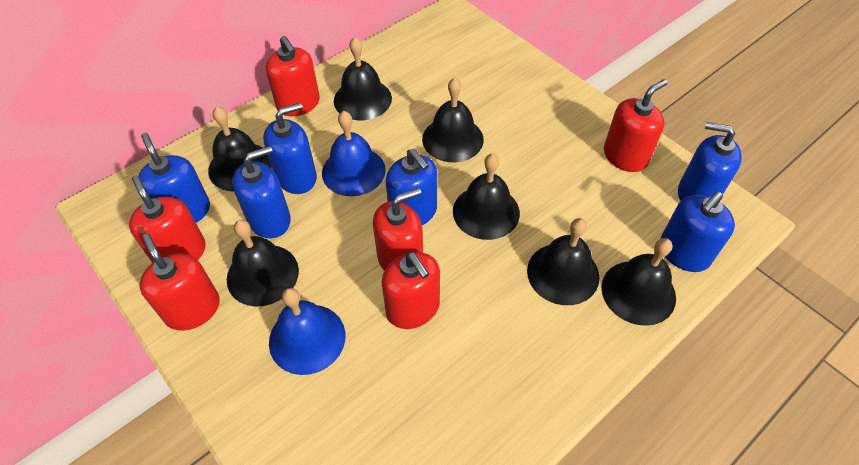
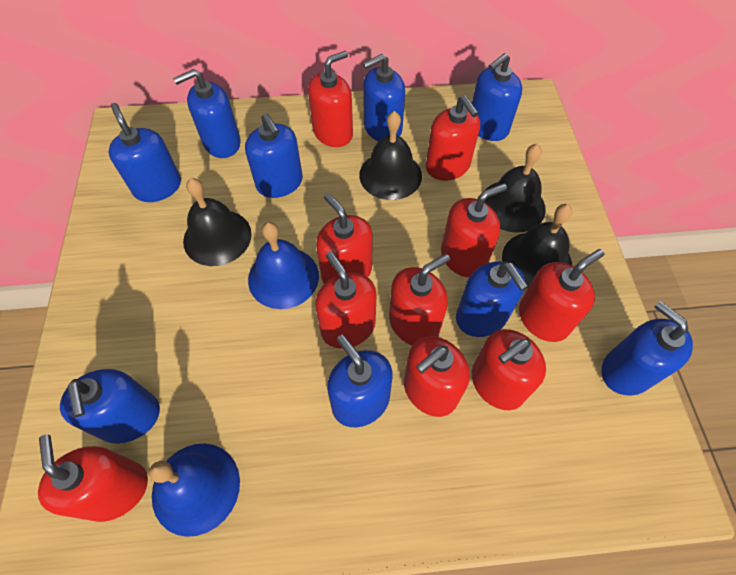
black bell: 7 -> 4
blue soap dispenser: 6 -> 9
red soap dispenser: 6 -> 10

